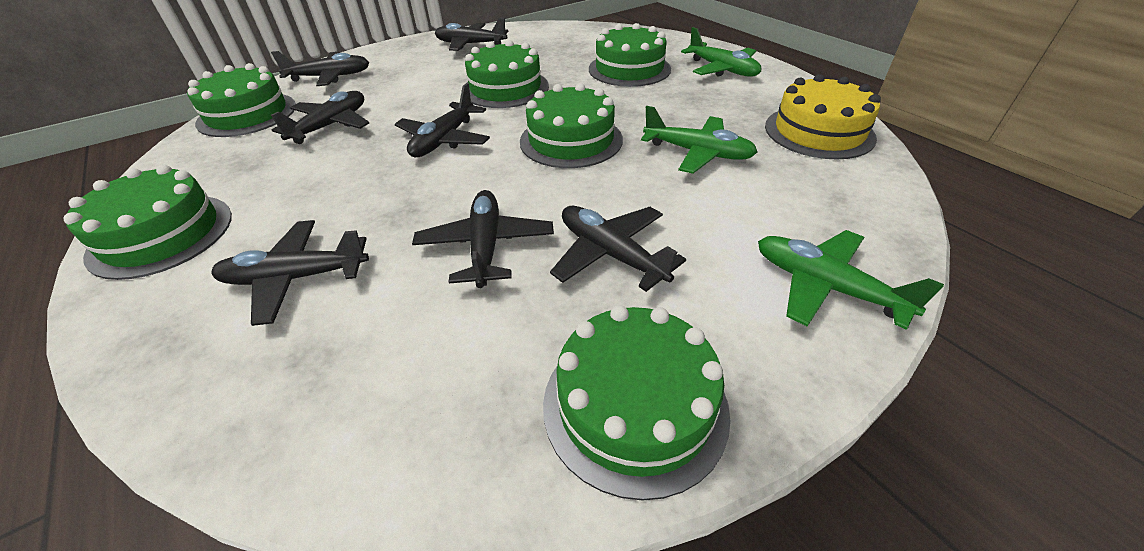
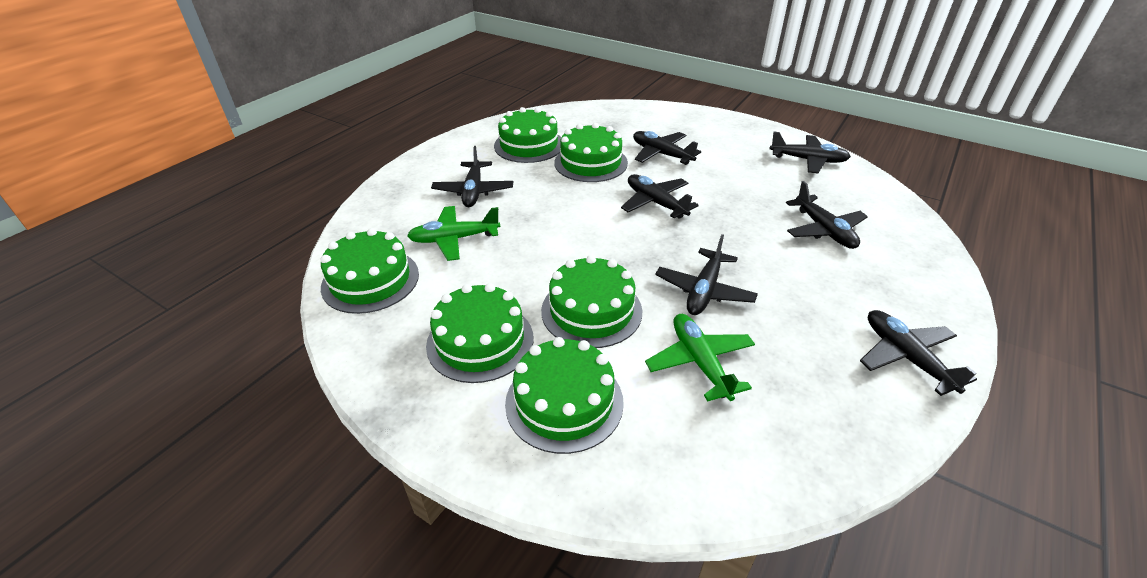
green plane: 3 -> 2
yellow cake: 1 -> 0

